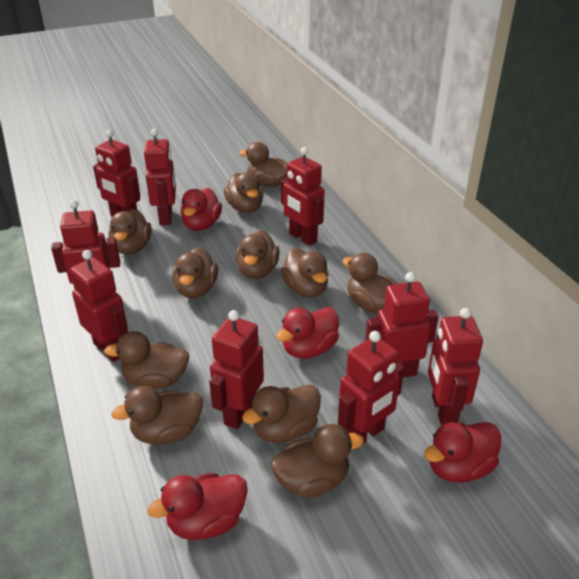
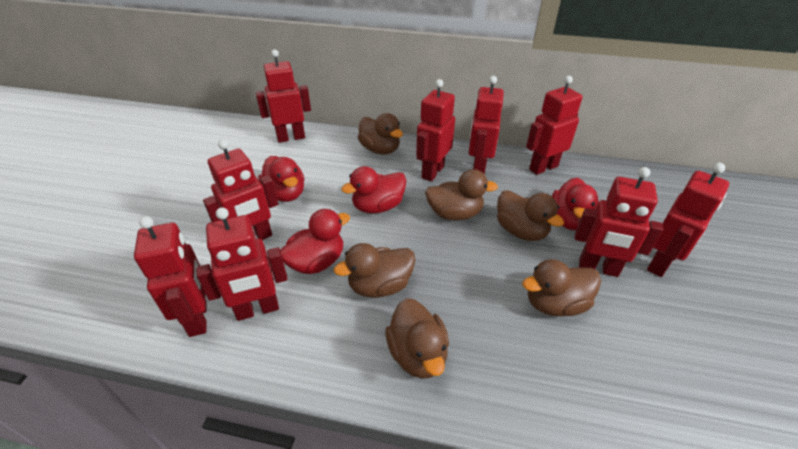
brown duck: 11 -> 6

